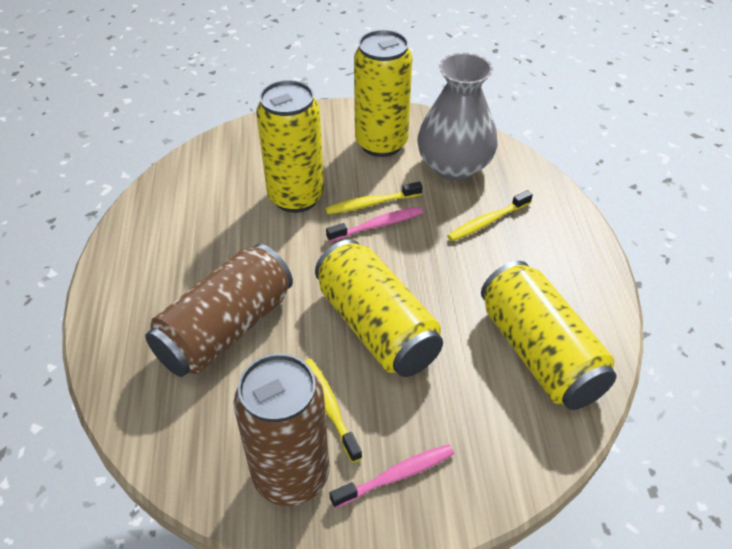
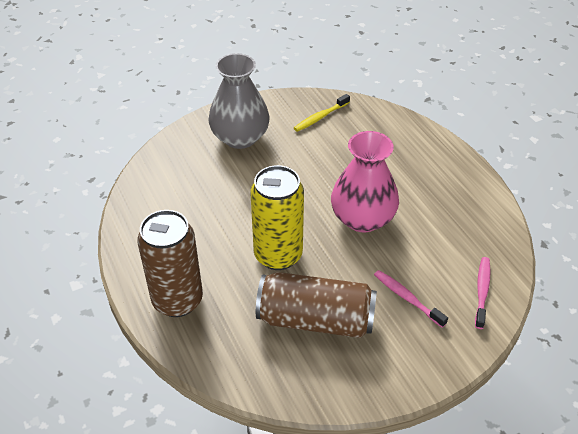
pink vase: 0 -> 1
yellow can: 4 -> 1
yellow toothbrush: 3 -> 1

